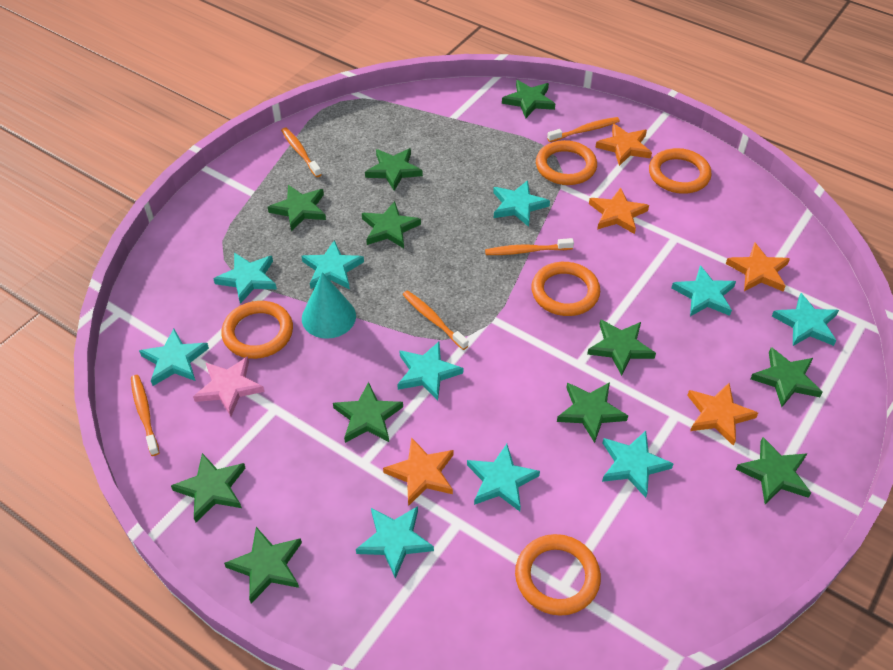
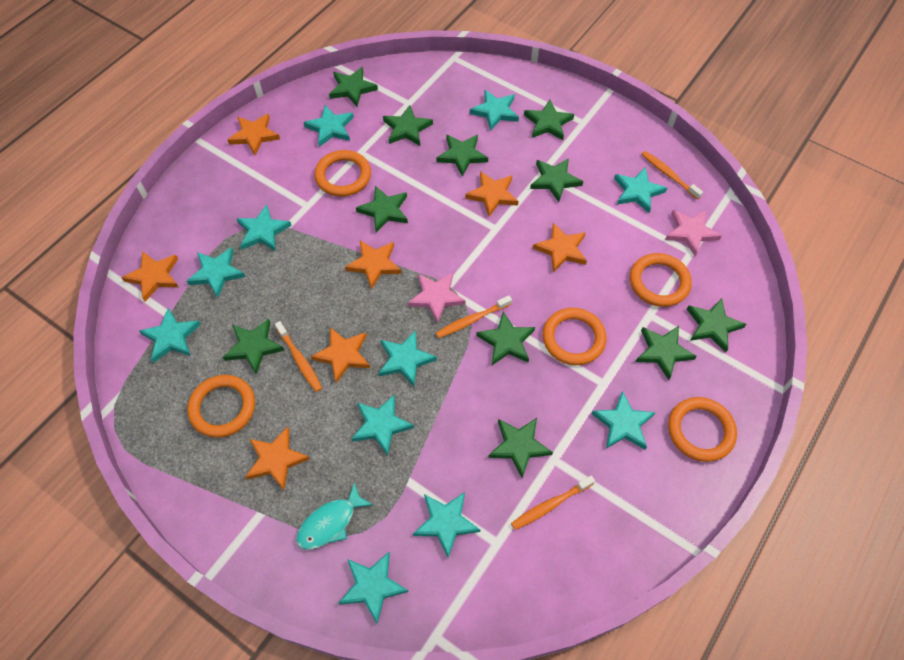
orange star: 5 -> 7
orange toothbrush: 5 -> 4
pink star: 1 -> 2
turquoise cone: 1 -> 0
turquoise fish: 0 -> 1
turquoise star: 10 -> 11

